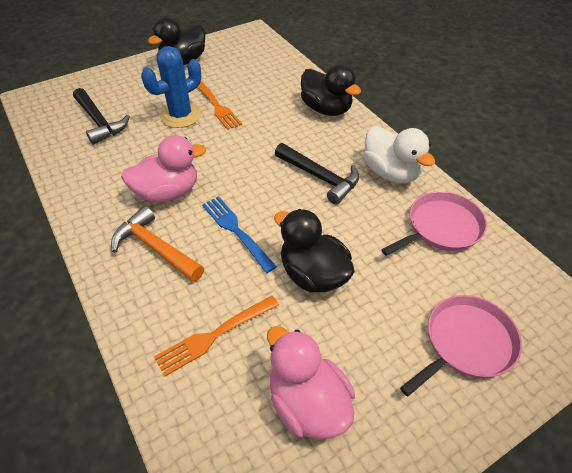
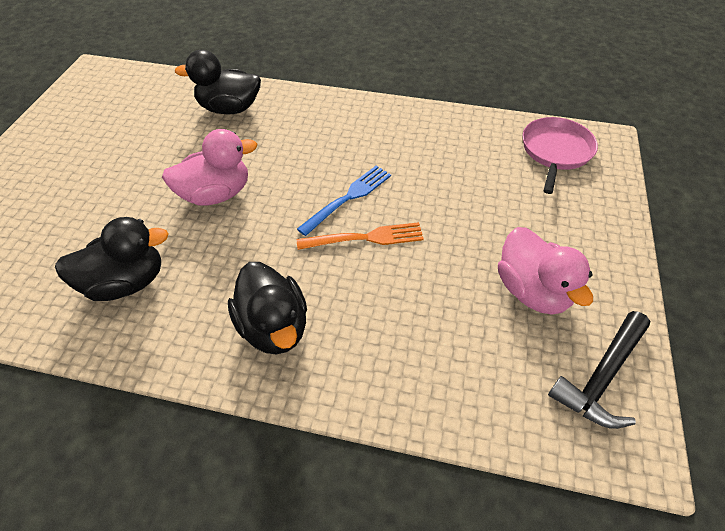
black hammer: 2 -> 1
blue cactus: 1 -> 0
orange fork: 2 -> 1
orange hammer: 1 -> 0
pink pan: 2 -> 1
white duck: 1 -> 0

